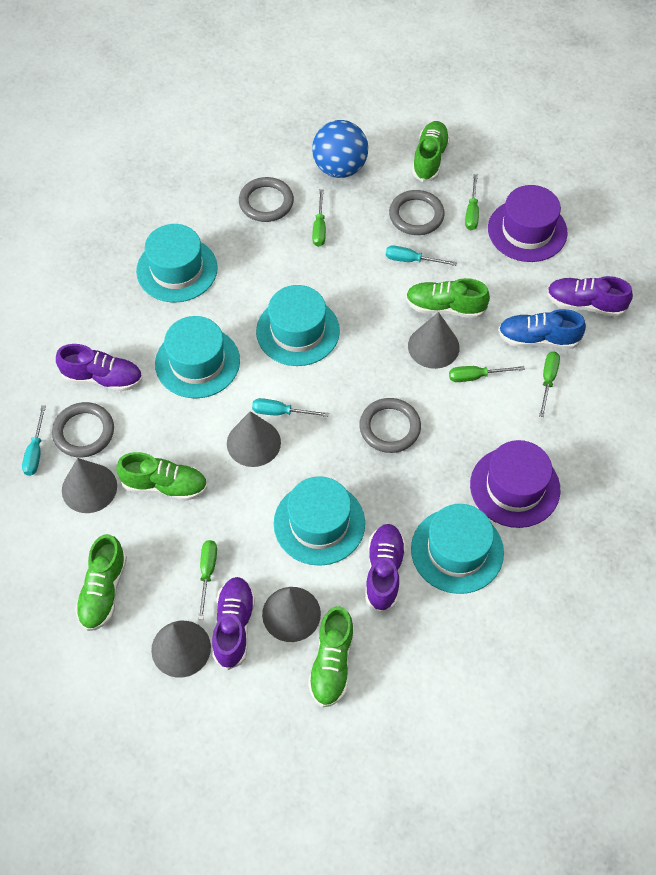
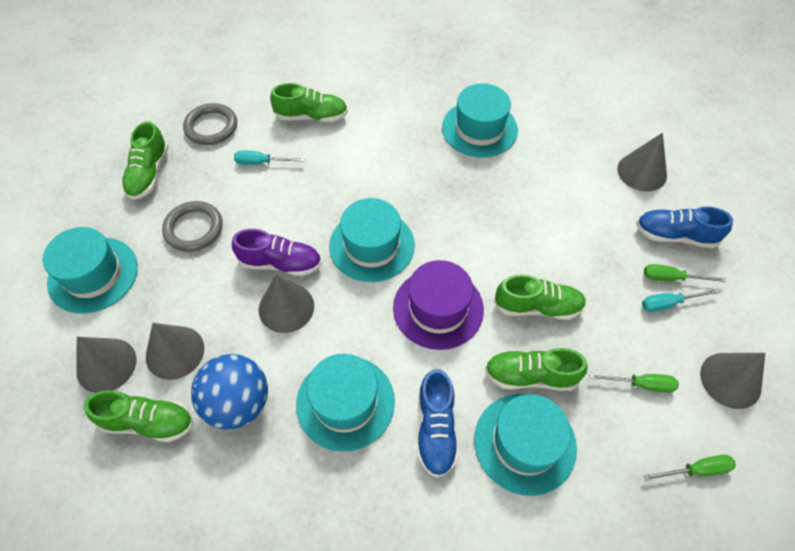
blue shoe: 1 -> 2
green screwdriver: 5 -> 3
grey ring: 4 -> 2
purple hat: 2 -> 1
purple shoe: 4 -> 1
turquoise screwdriver: 3 -> 2

